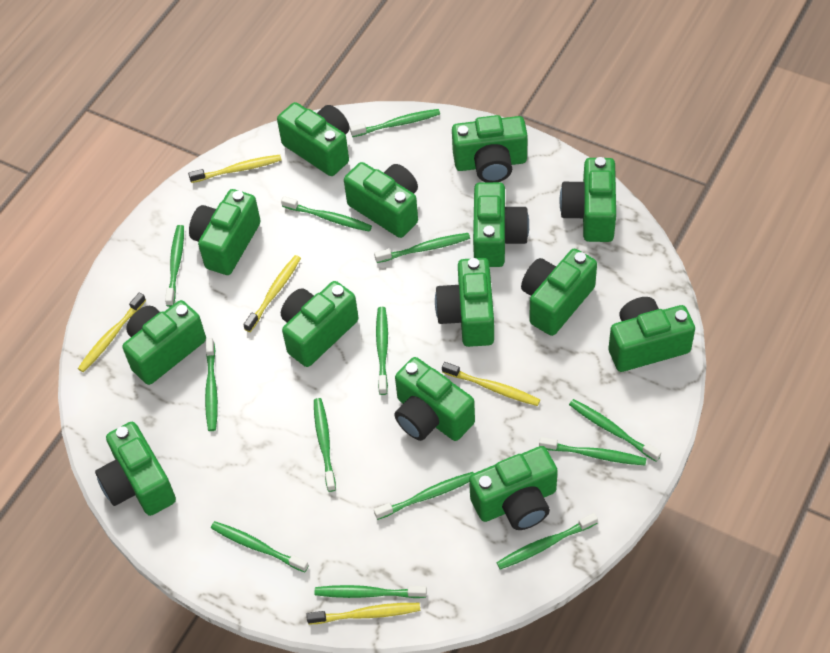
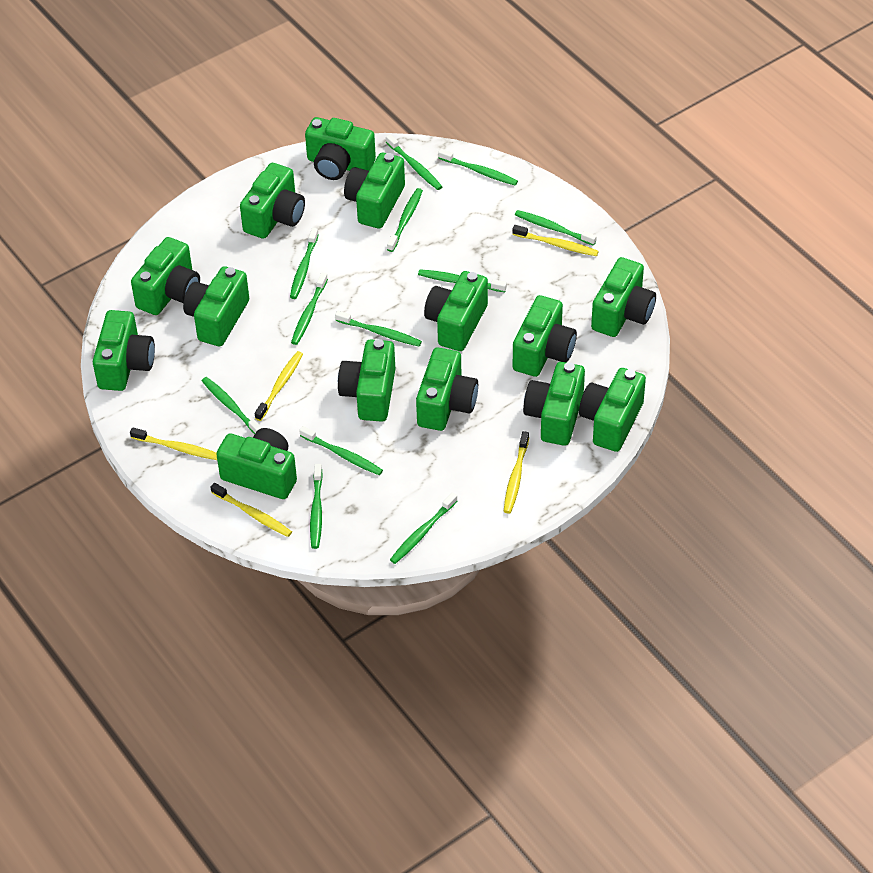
green toothbrush: 13 -> 12

